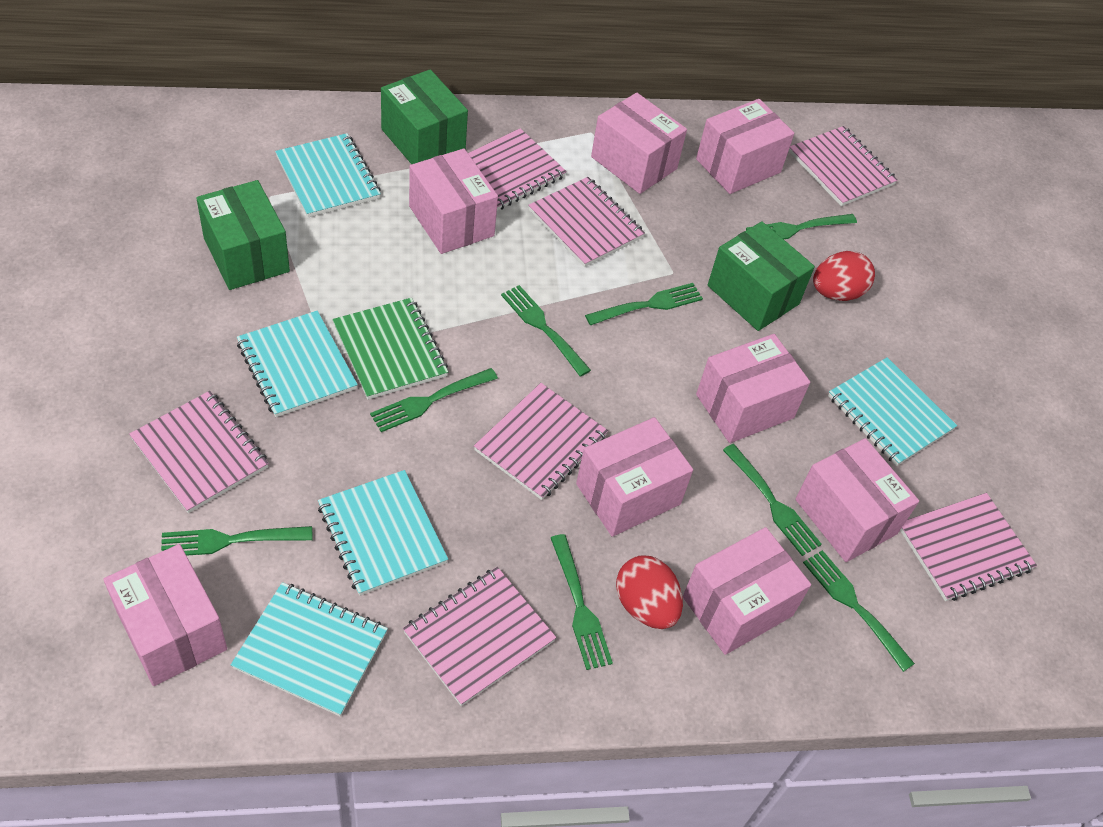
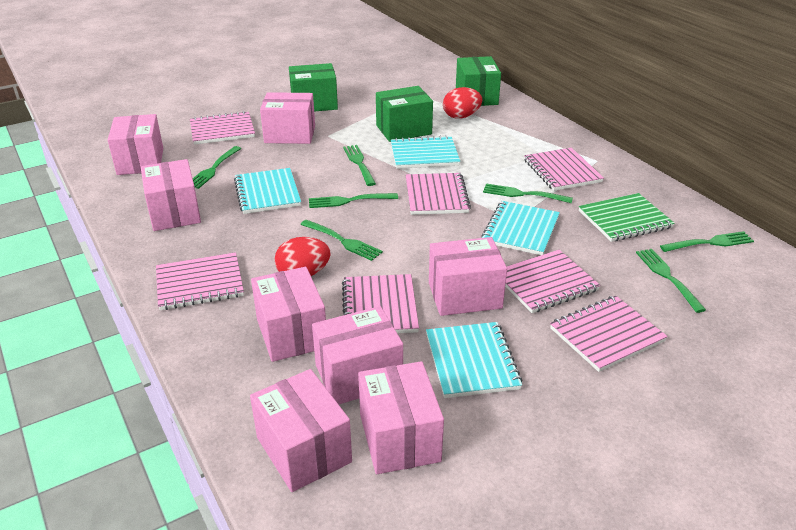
green fork: 8 -> 7
turquoise notebook: 5 -> 4

